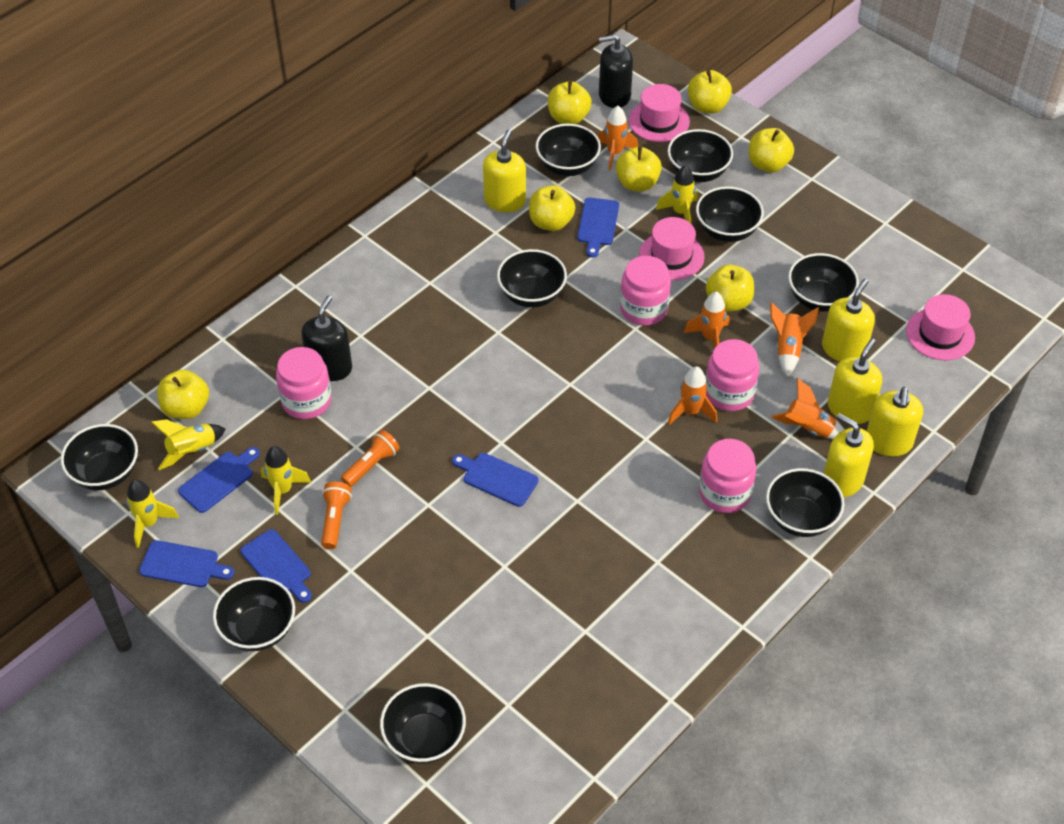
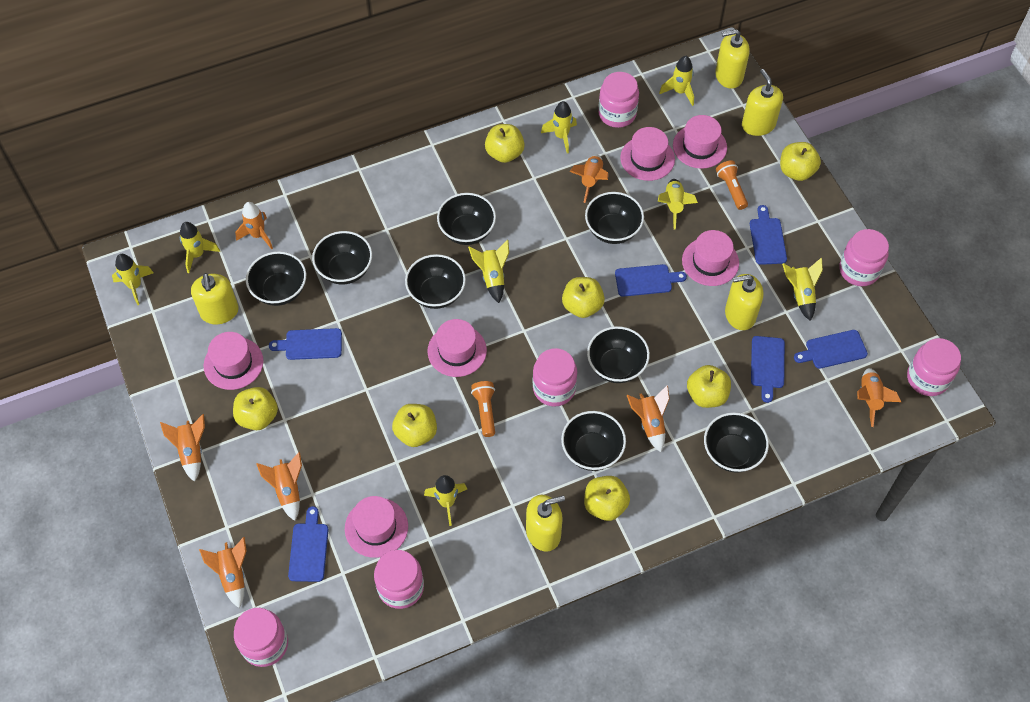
black bowl: 9 -> 8
black soap dispenser: 2 -> 0
blue cutting board: 5 -> 6
orange rocket: 5 -> 7
pink hat: 3 -> 6
pink jar: 4 -> 6
yellow rocket: 4 -> 8

